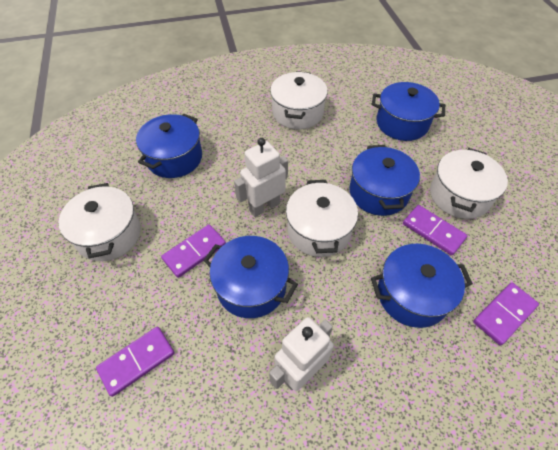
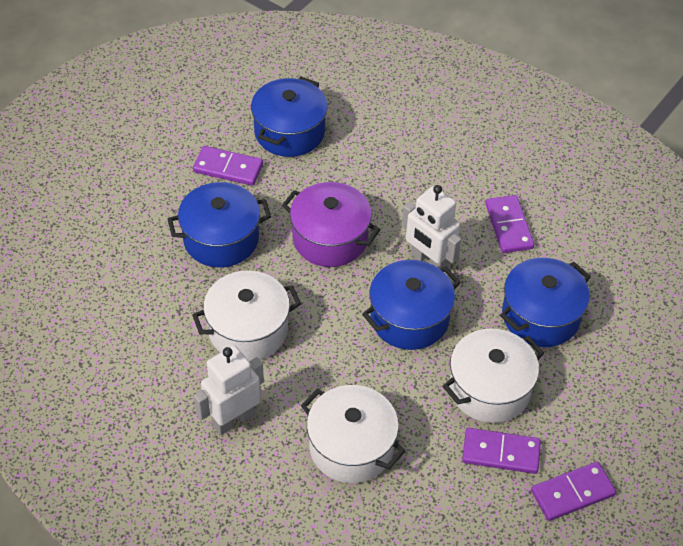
blue pot: 5 -> 4
purple pot: 0 -> 1
white pot: 4 -> 3

